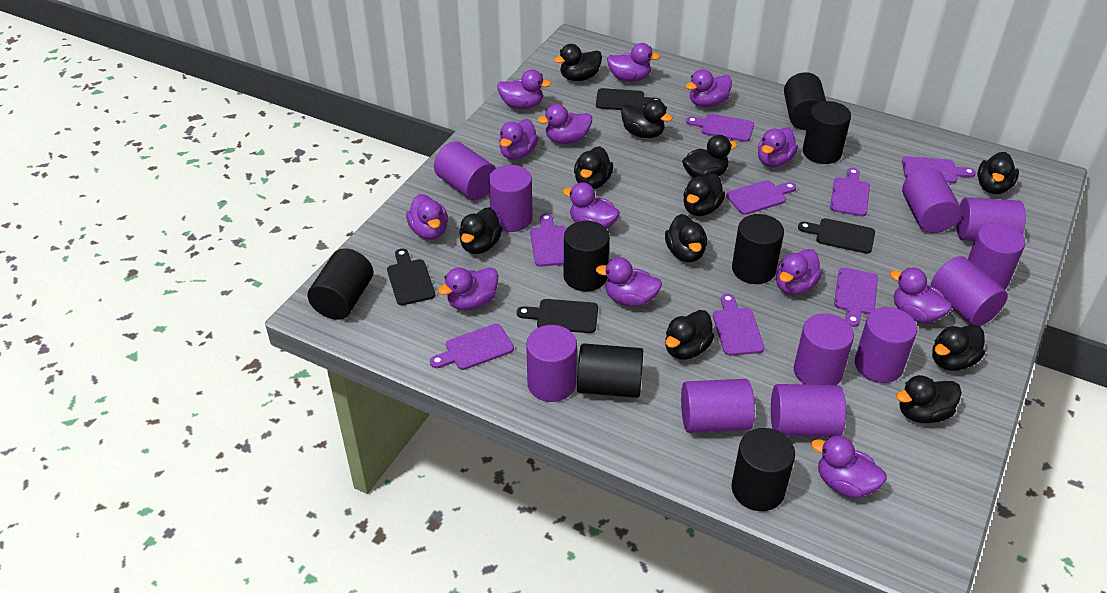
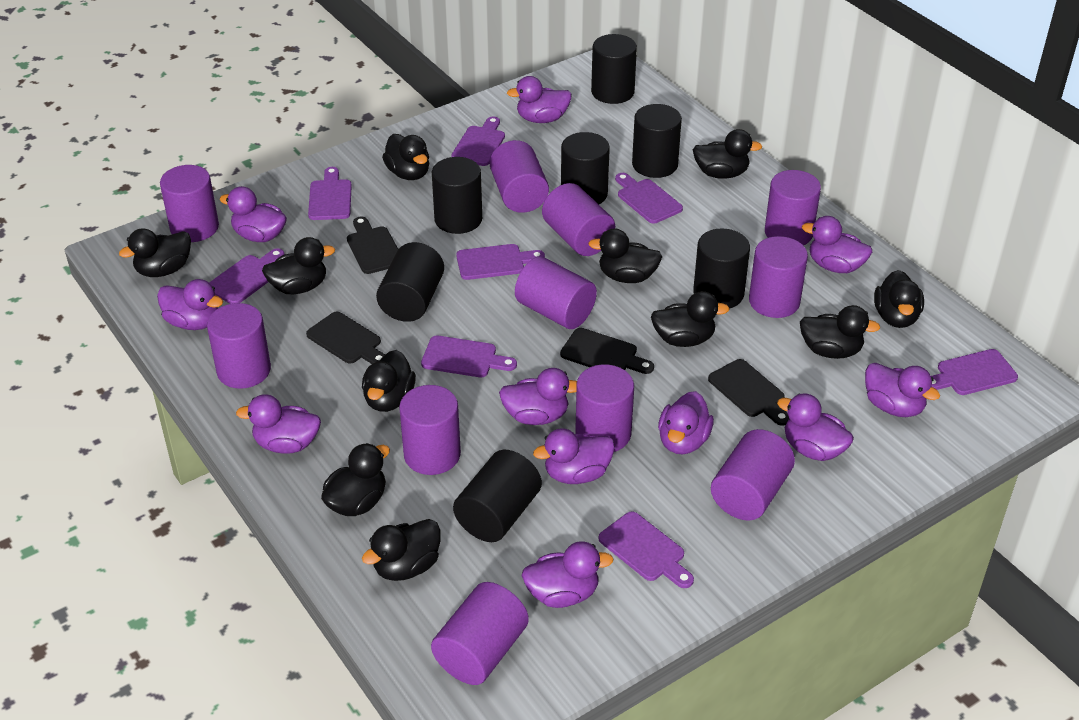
purple duck: 13 -> 11

